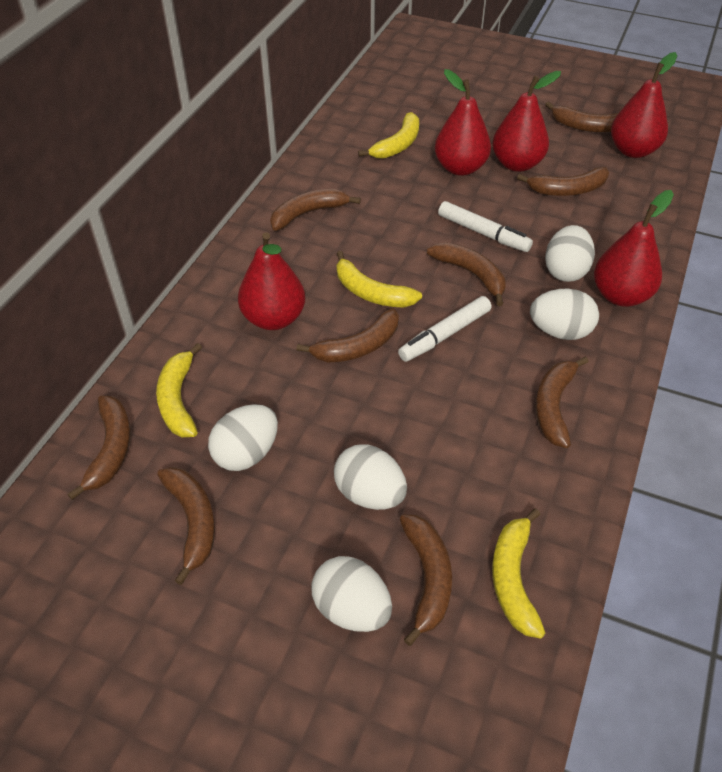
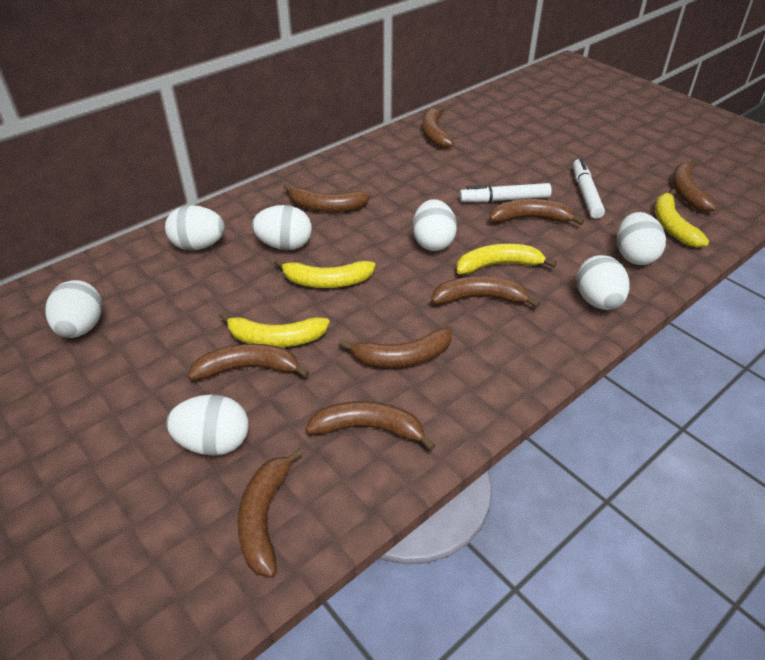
red pear: 5 -> 0
white egg: 5 -> 7

